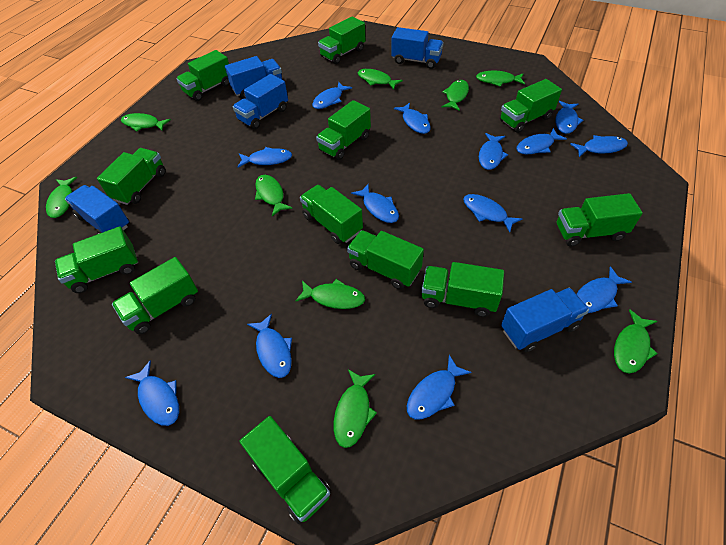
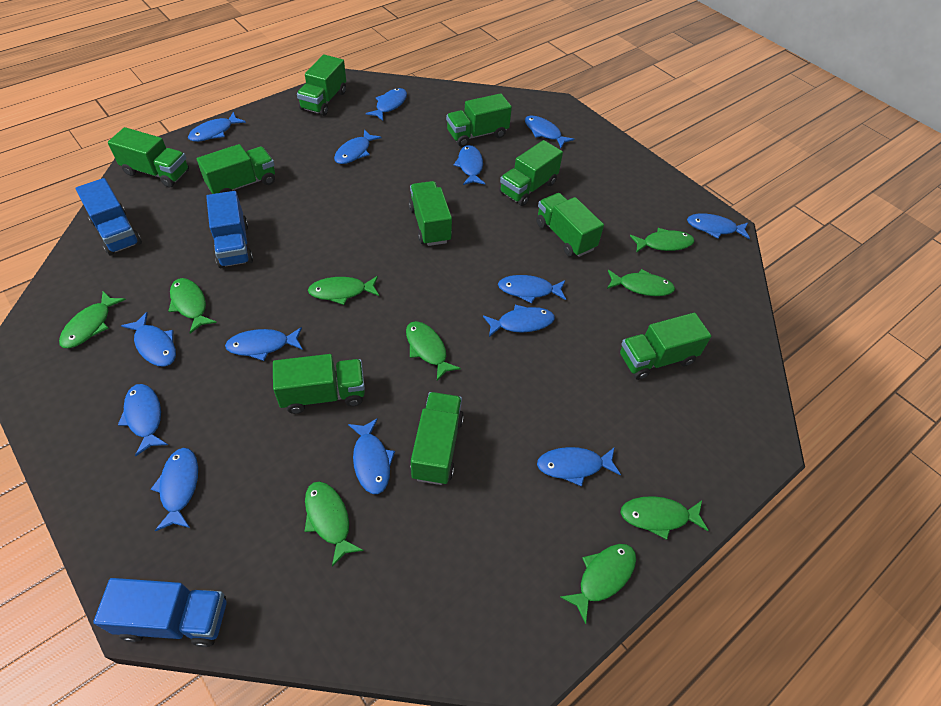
blue fish: 13 -> 14
blue truck: 5 -> 3
green truck: 12 -> 10

